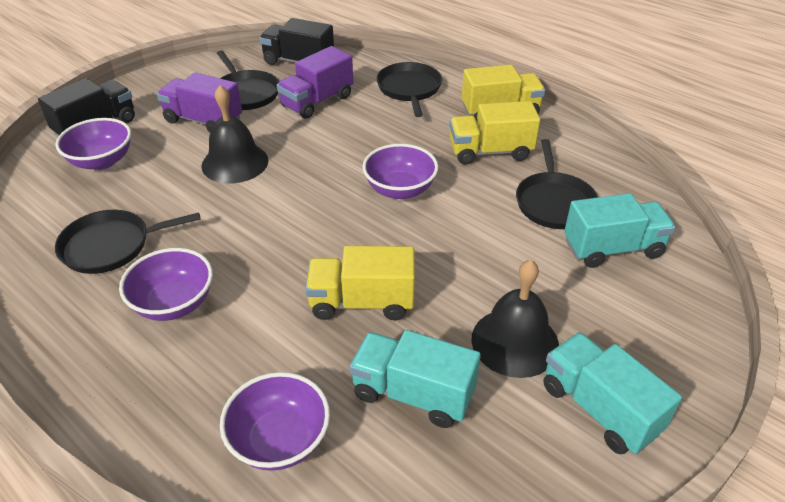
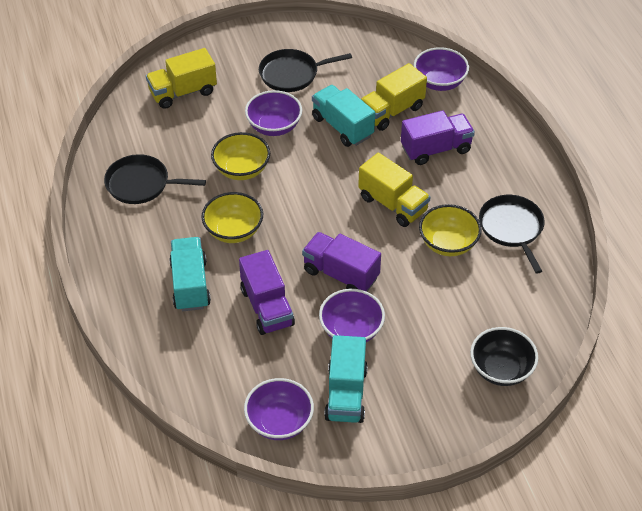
black bell: 2 -> 0
black bowl: 0 -> 1
black pan: 4 -> 3
black truck: 2 -> 0
purple truck: 2 -> 3
yellow bowl: 0 -> 3

